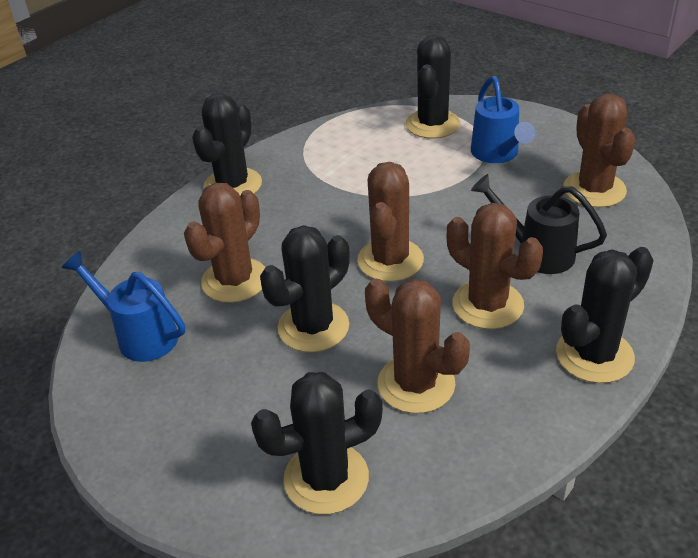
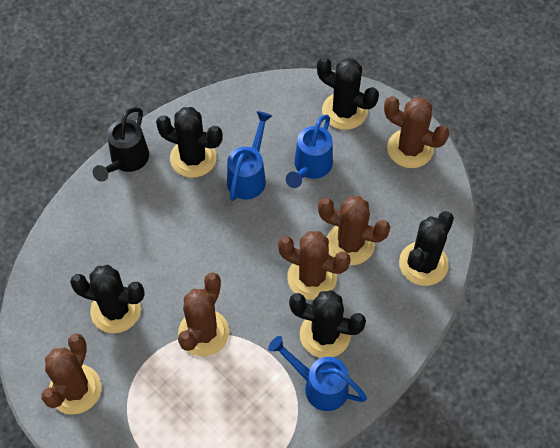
blue watering can: 2 -> 3

